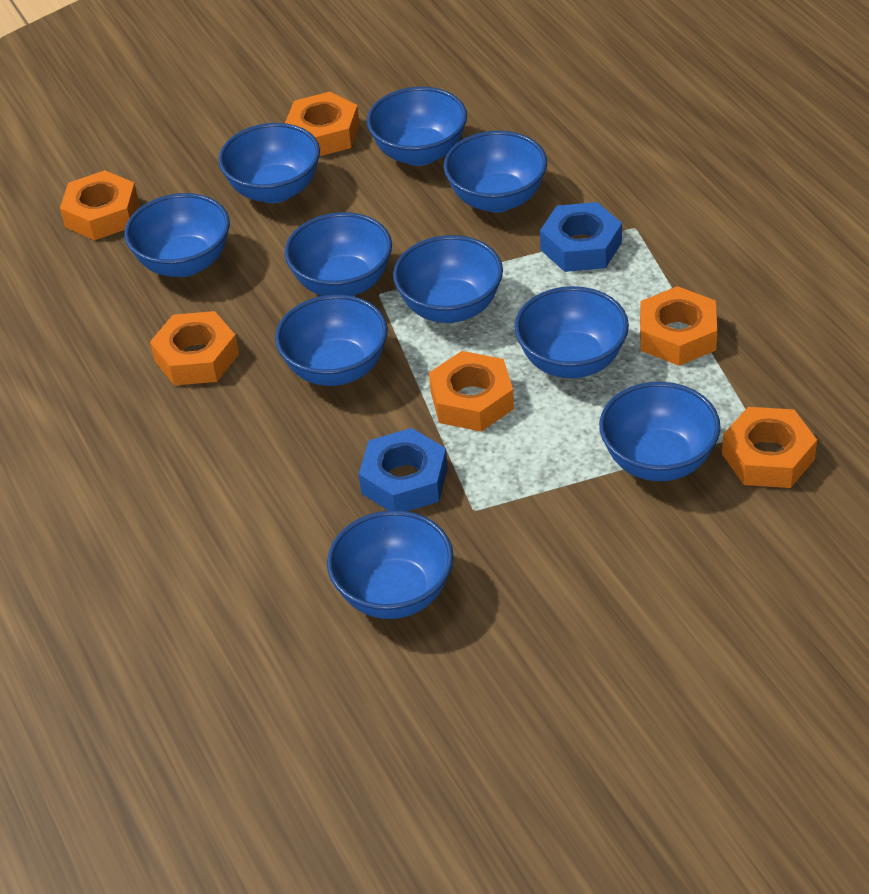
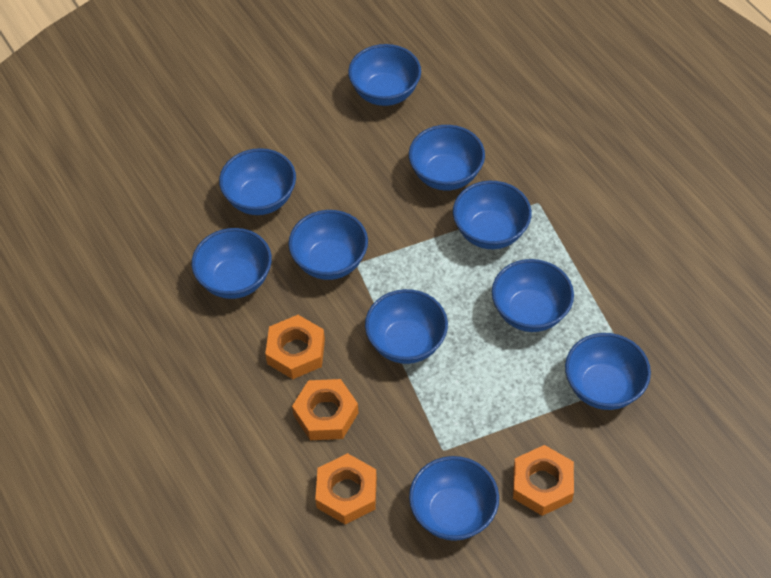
blue nut: 2 -> 0
orange nut: 6 -> 4

